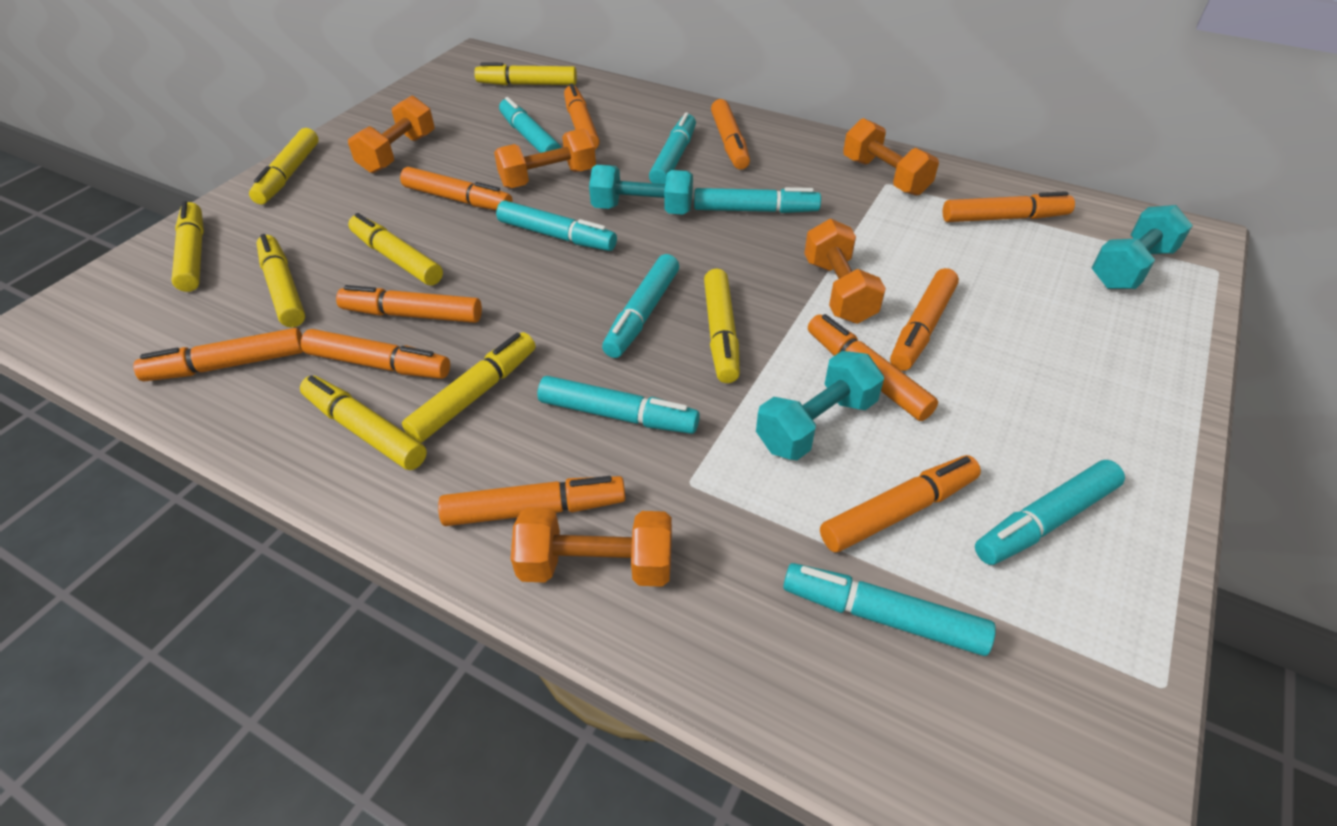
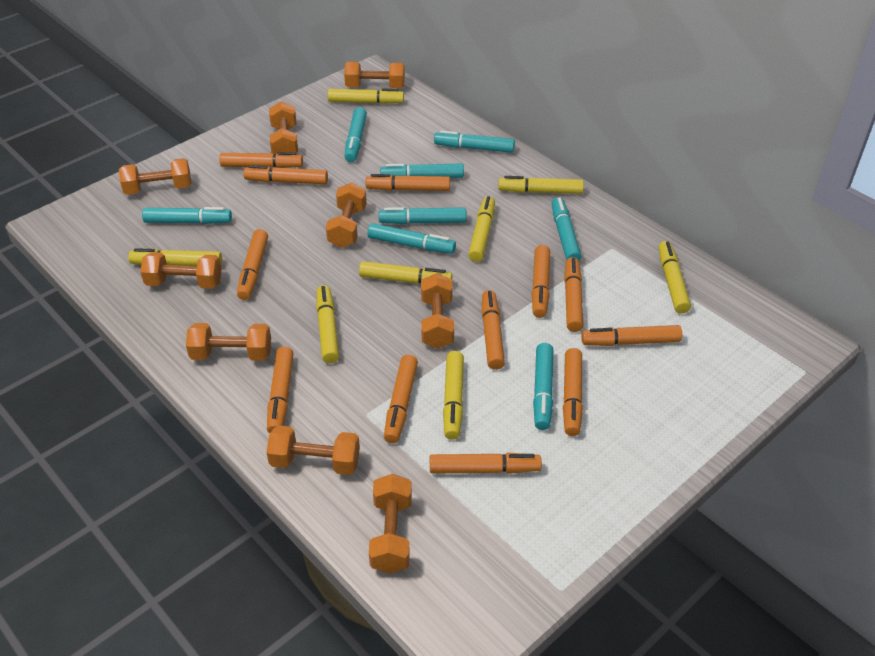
orange dumbbell: 5 -> 9
orange marker: 11 -> 12
turquoise dumbbell: 3 -> 0

